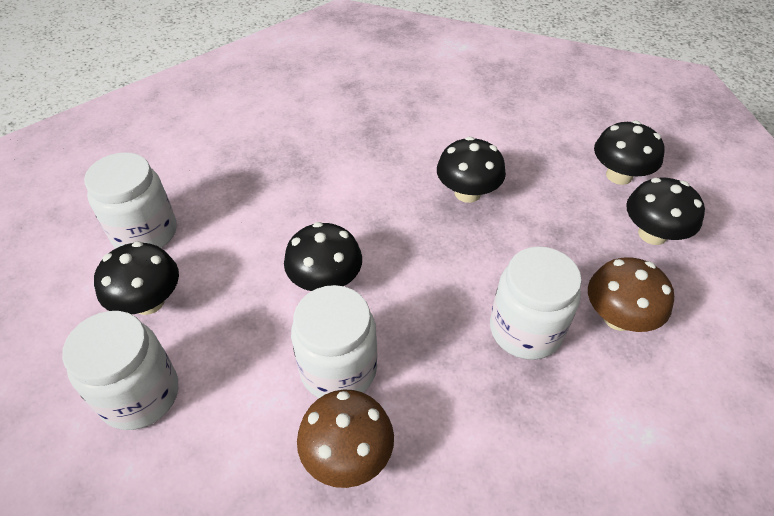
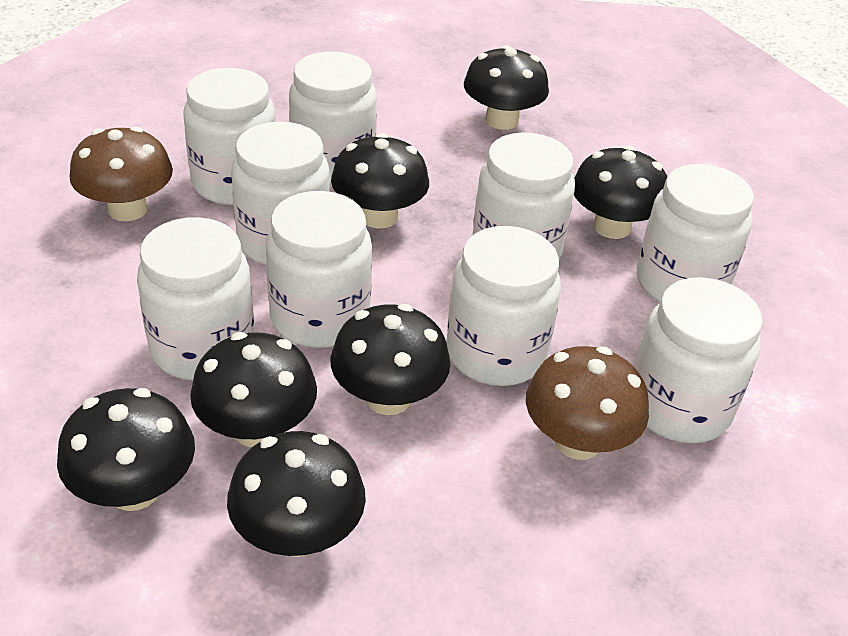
black mushroom: 5 -> 7
white jar: 4 -> 9

